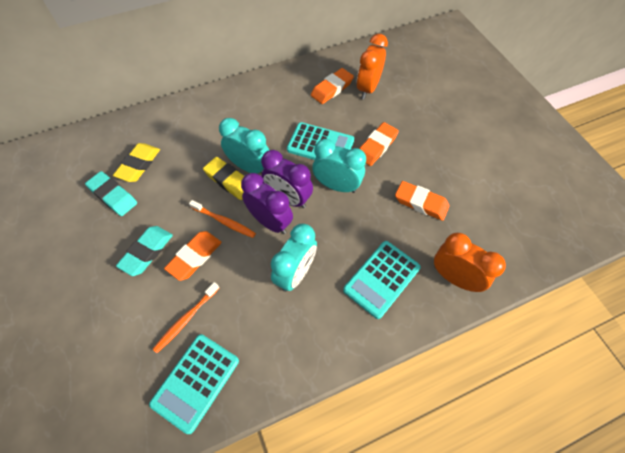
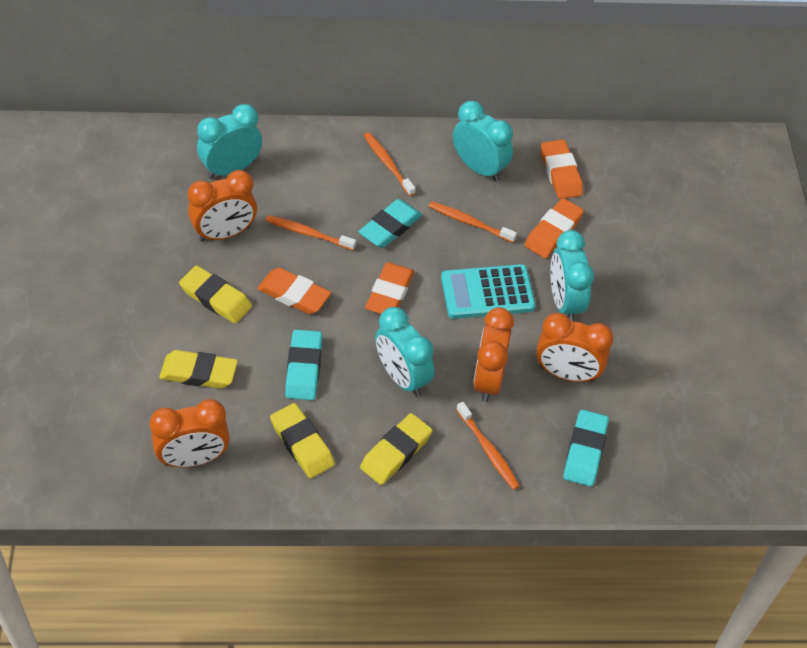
orange clock: 2 -> 4
orange toothbrush: 2 -> 4
purple clock: 2 -> 0
turquoise calculator: 3 -> 1
turquoise clock: 3 -> 4
turquoise eraser: 2 -> 3
yellow eraser: 2 -> 4

